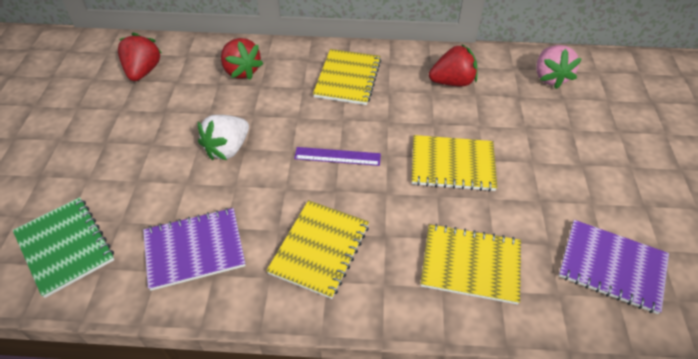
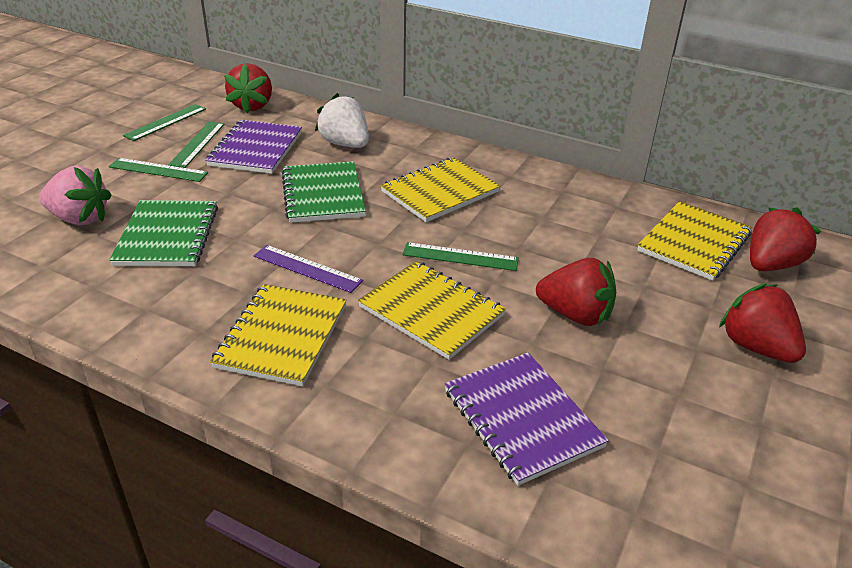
green notebook: 1 -> 2
green ruler: 0 -> 4
red strawberry: 3 -> 4

